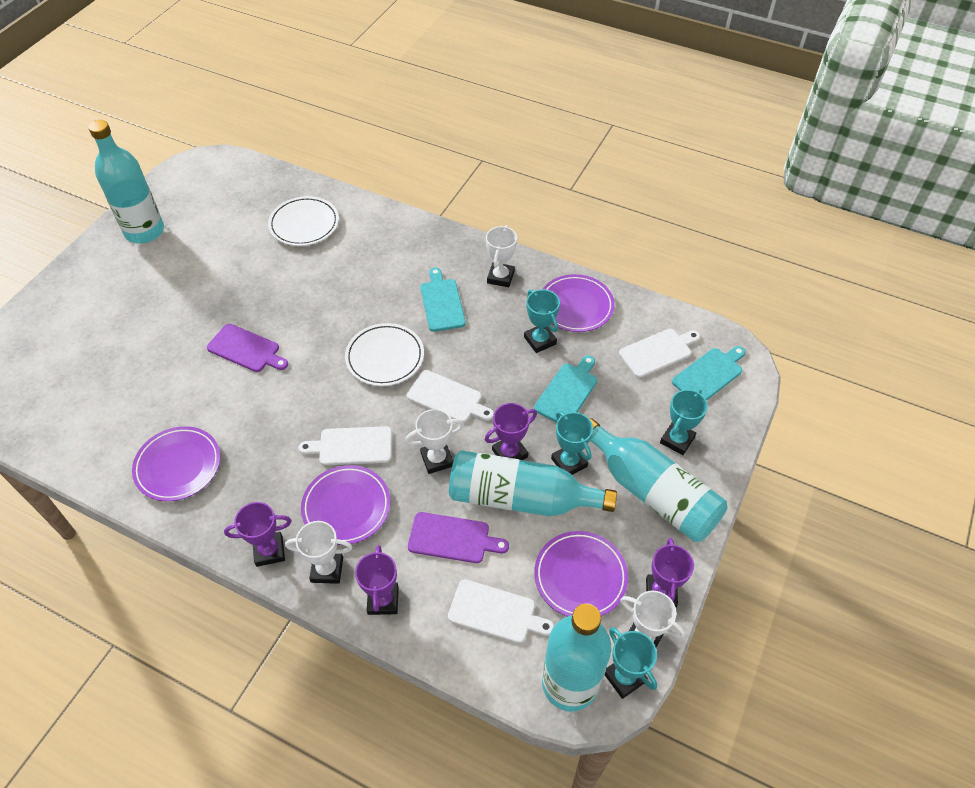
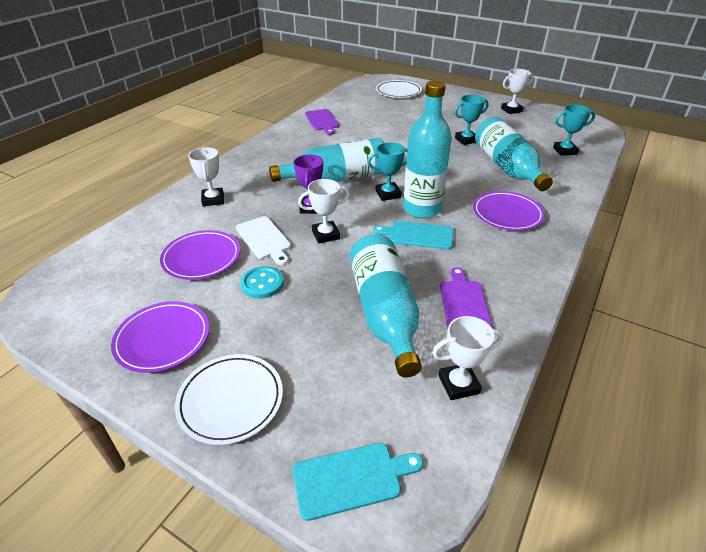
purple plate: 4 -> 3
purple trophy: 4 -> 1
turquoise button: 0 -> 1
turquoise cutting board: 3 -> 2
turquoise trophy: 4 -> 3
white cutting board: 4 -> 1

